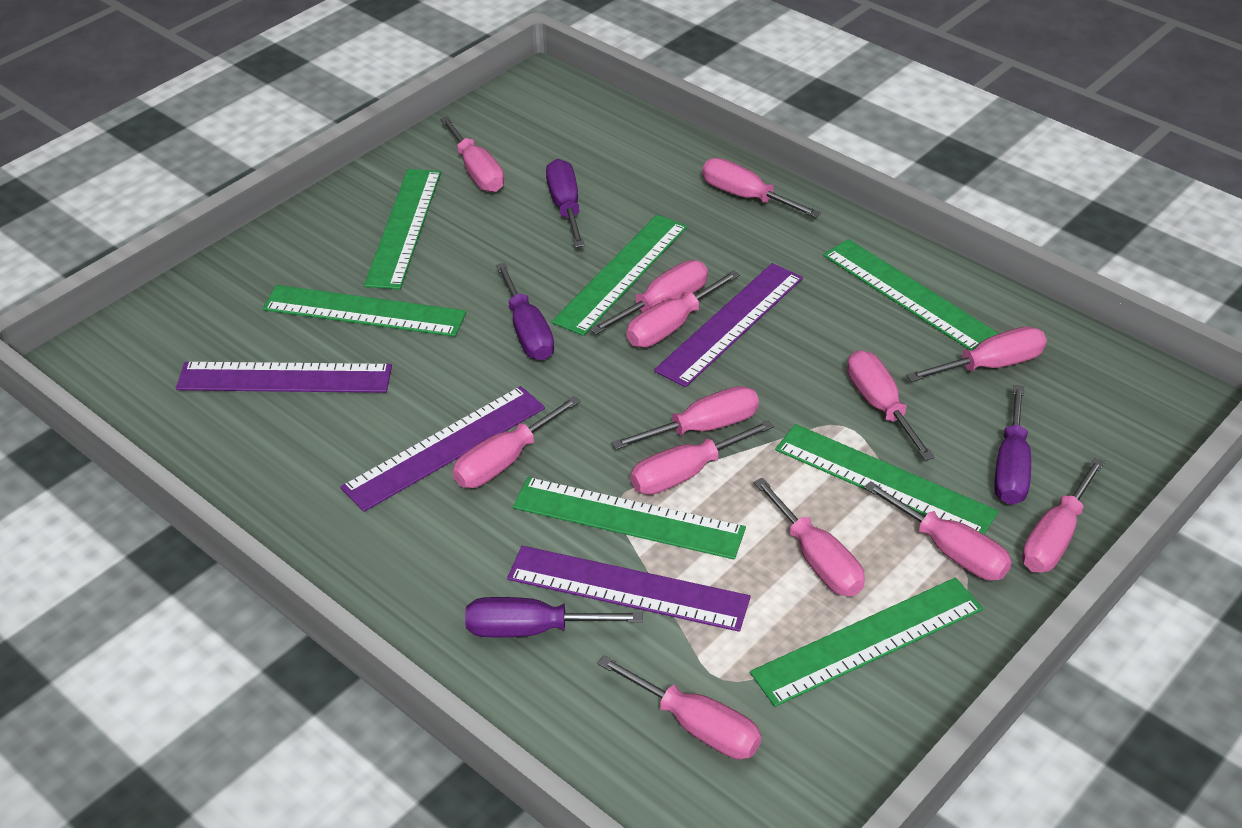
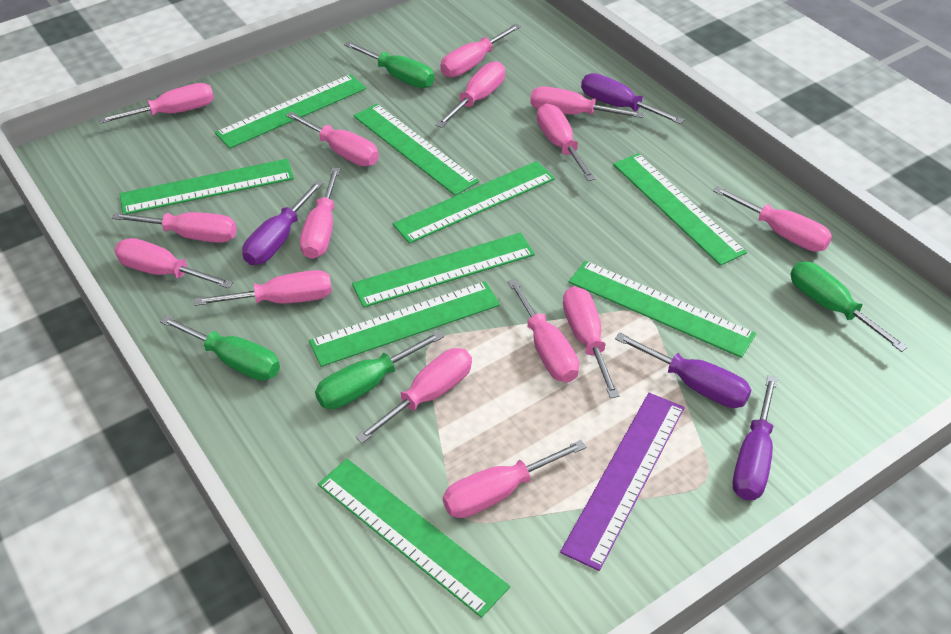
green ruler: 7 -> 9
green screwdriver: 0 -> 4
pink screwdriver: 13 -> 15
purple ruler: 4 -> 1

